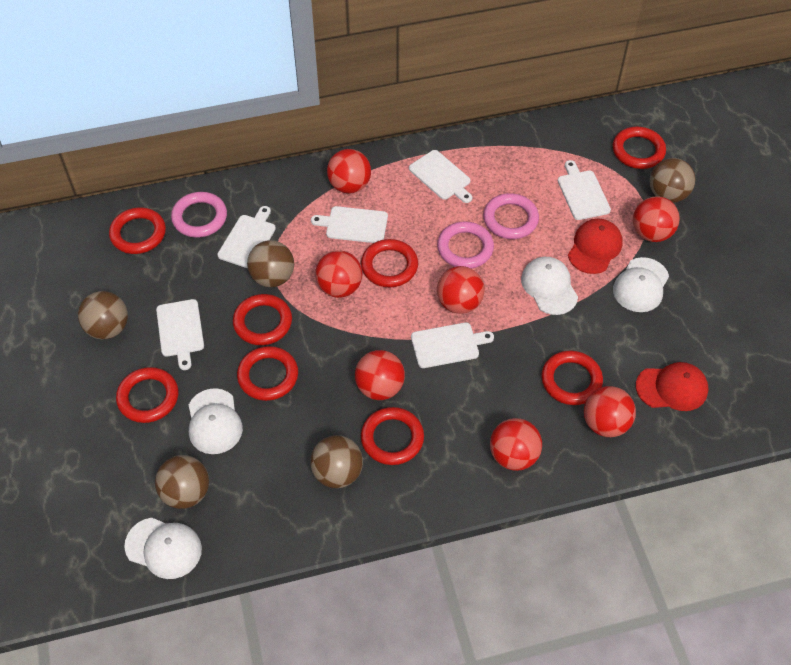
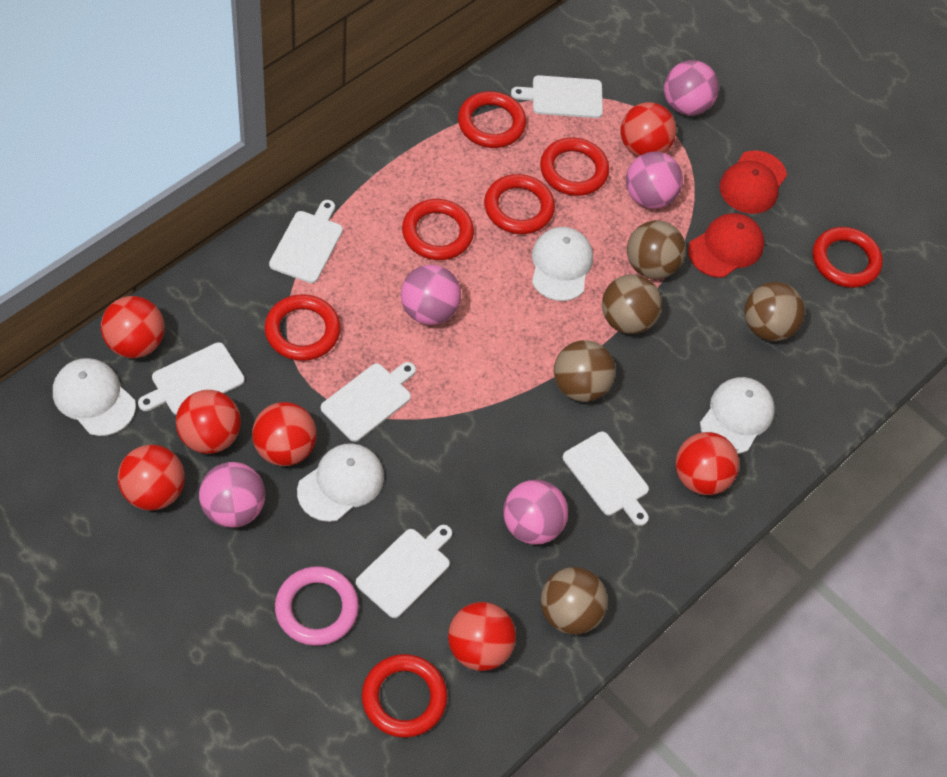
pink ball: 0 -> 5
pink ring: 3 -> 1
red ring: 8 -> 7

